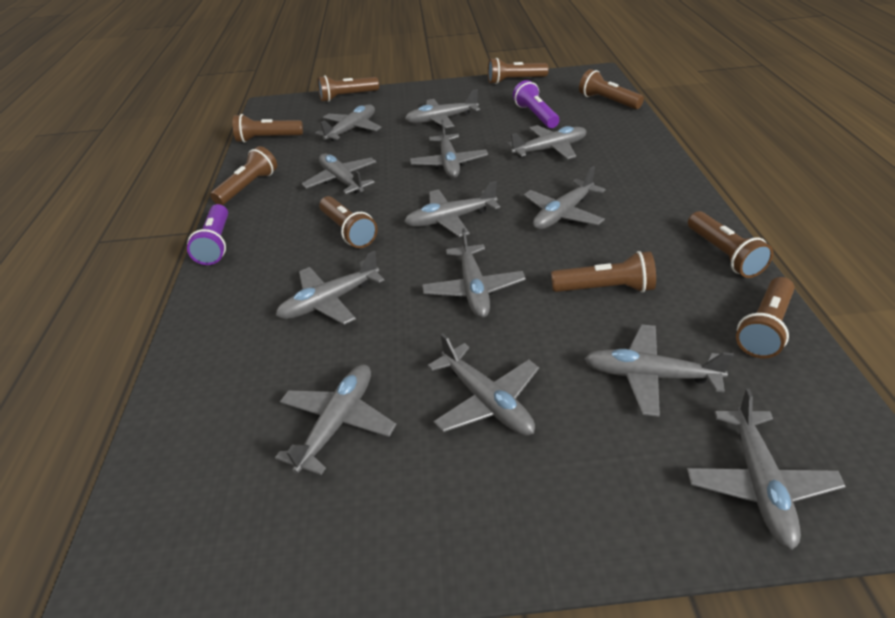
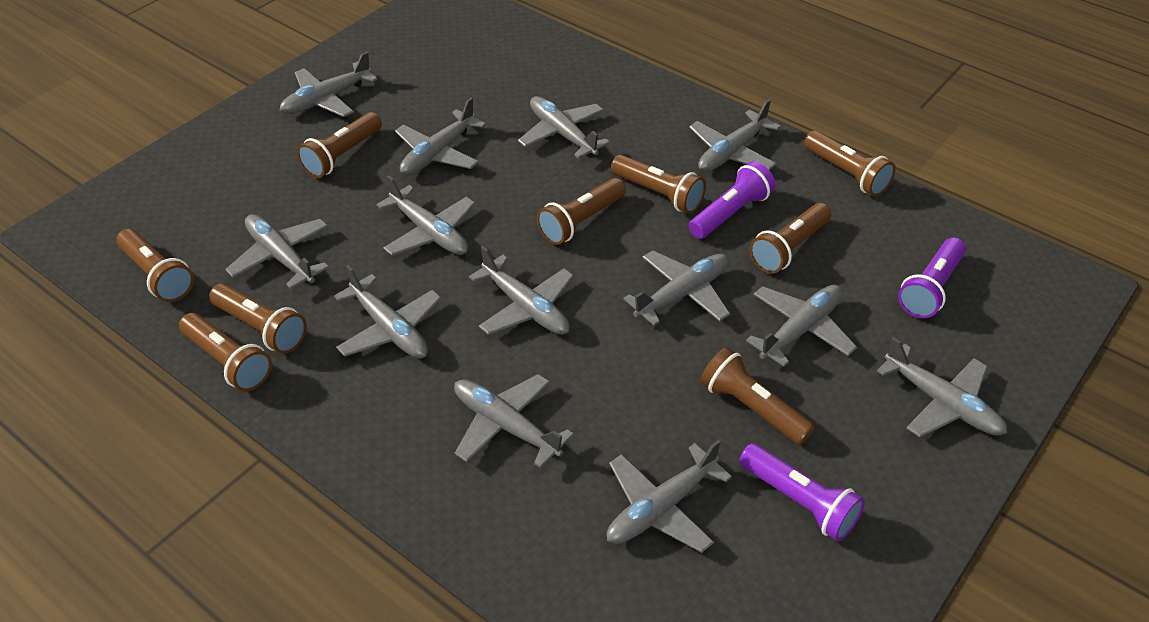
purple flashlight: 2 -> 3

